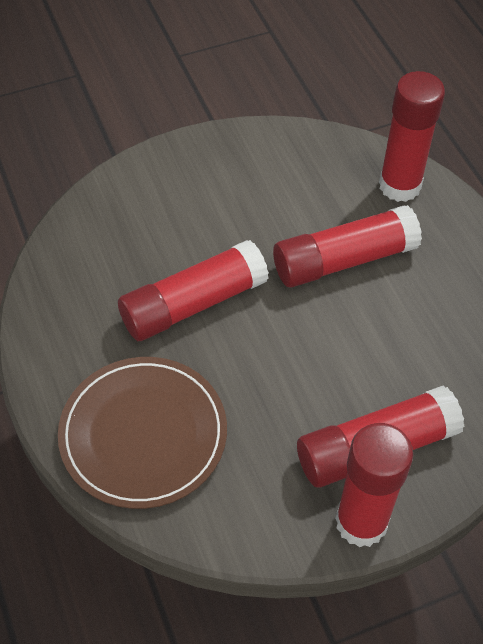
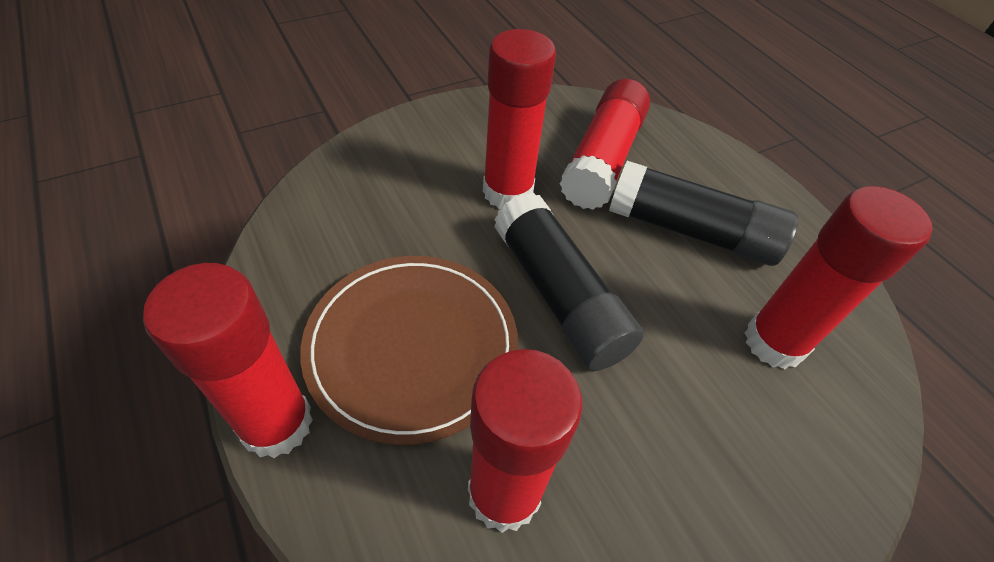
black glue stick: 0 -> 2

